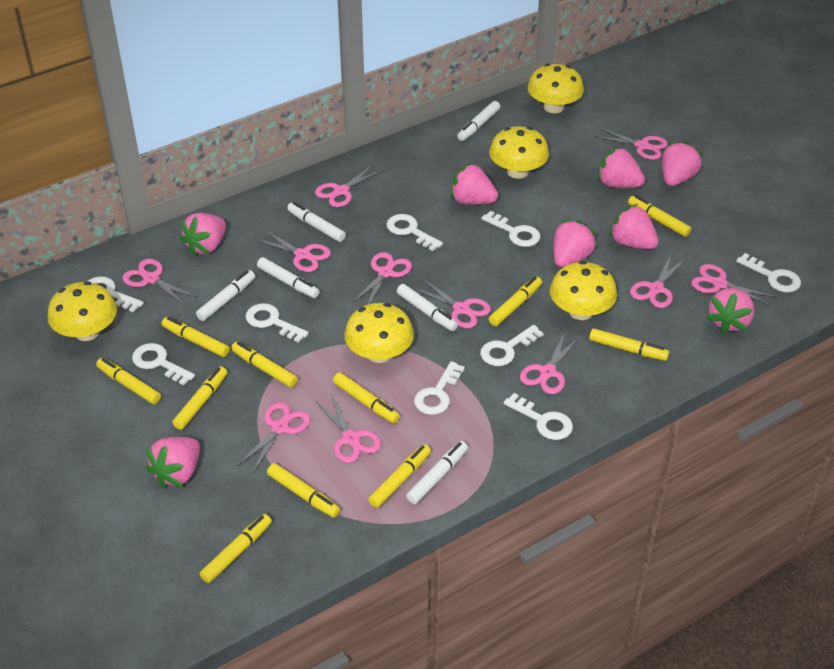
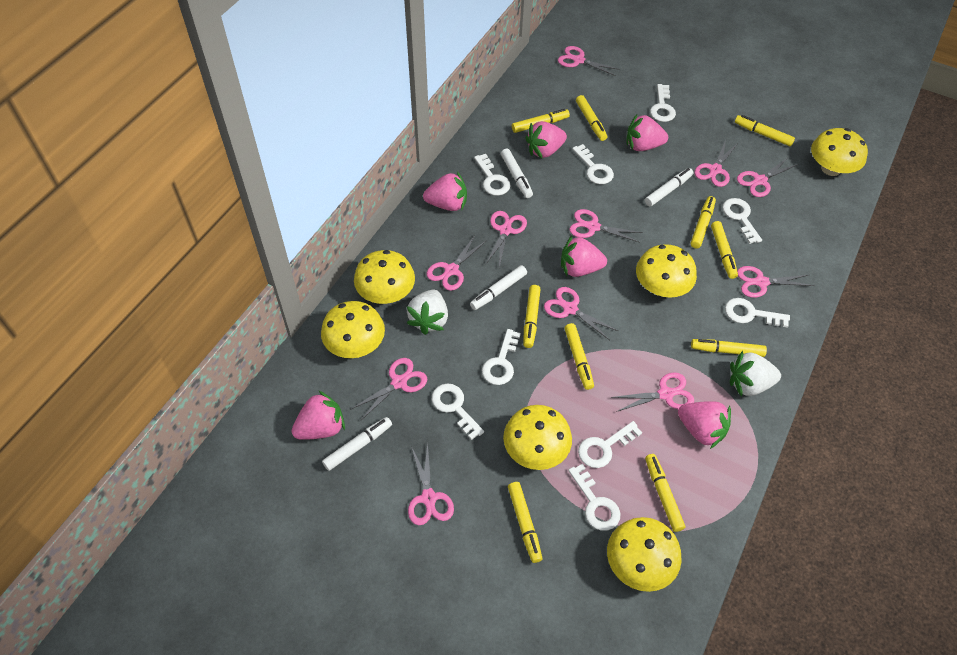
pink strawberry: 8 -> 6
white marker: 6 -> 4
white strawberry: 0 -> 2
yellow marker: 11 -> 10
yellow mushroom: 5 -> 6

